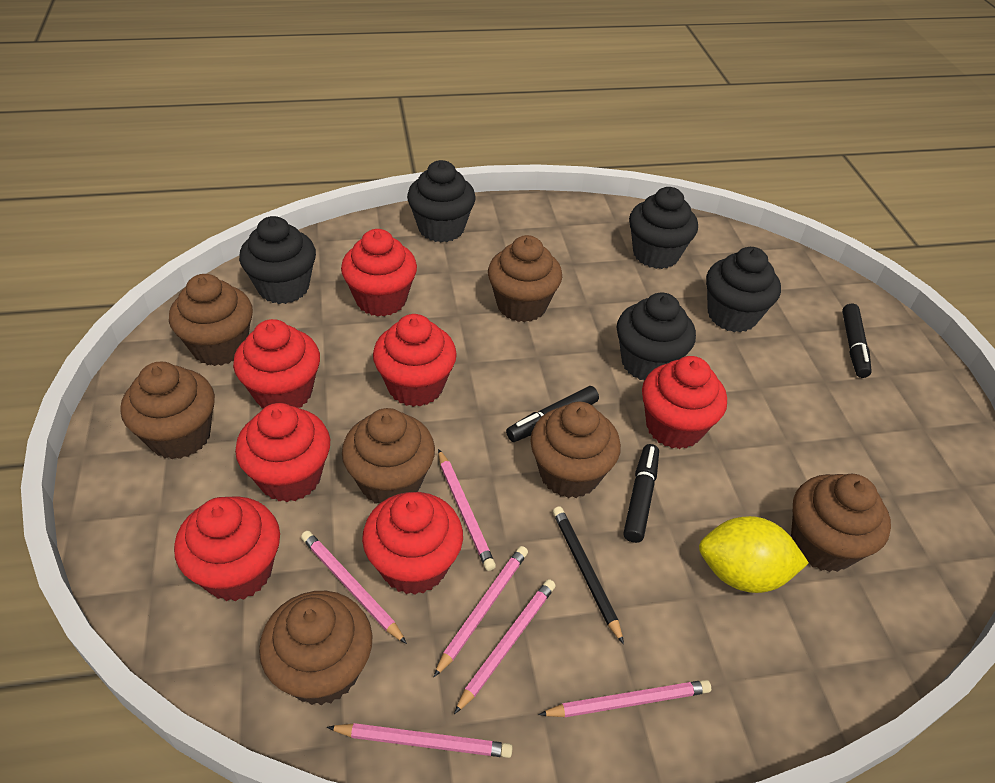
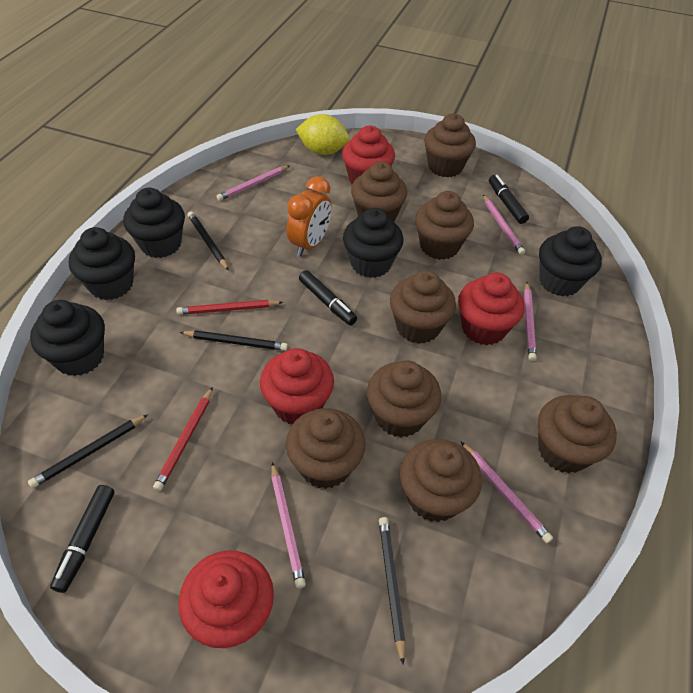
black pencil: 1 -> 4
brown cupcake: 7 -> 8
orange clock: 0 -> 1
pink pencil: 6 -> 5
red cupcake: 7 -> 4
red pencil: 0 -> 2

